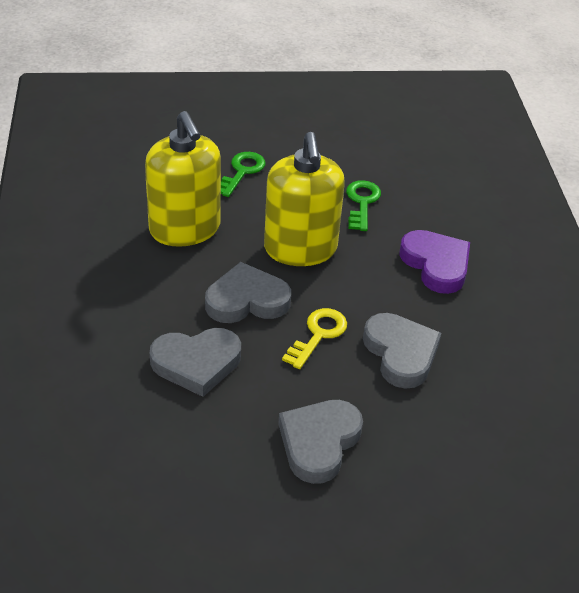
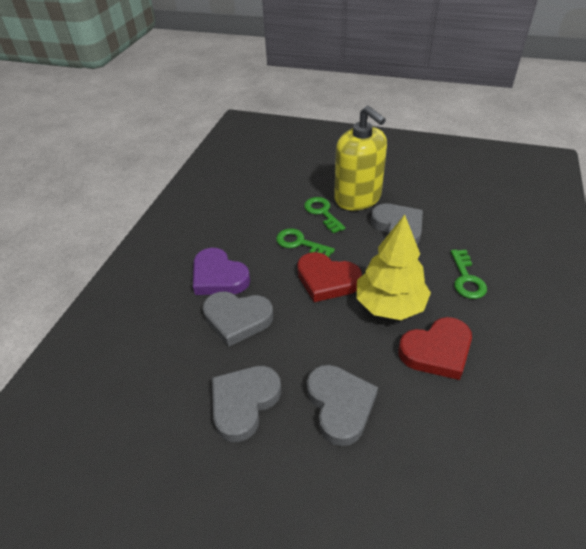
green key: 2 -> 3
red heart: 0 -> 2
yellow key: 1 -> 0
yellow soap dispenser: 2 -> 1
yellow tree: 0 -> 1

